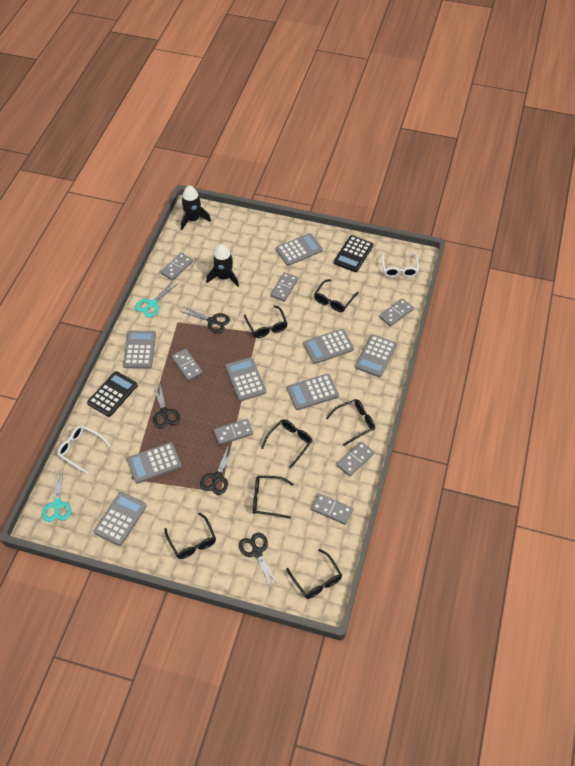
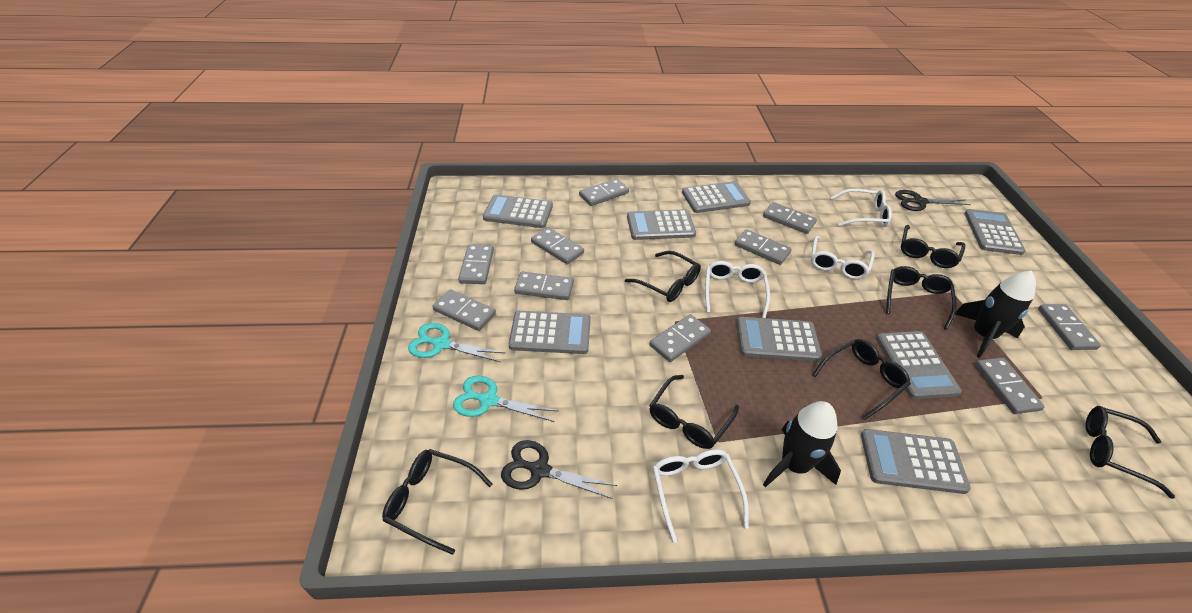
black calculator: 2 -> 0
black scissors: 4 -> 2
grey domino: 7 -> 10
white glasses: 2 -> 4

